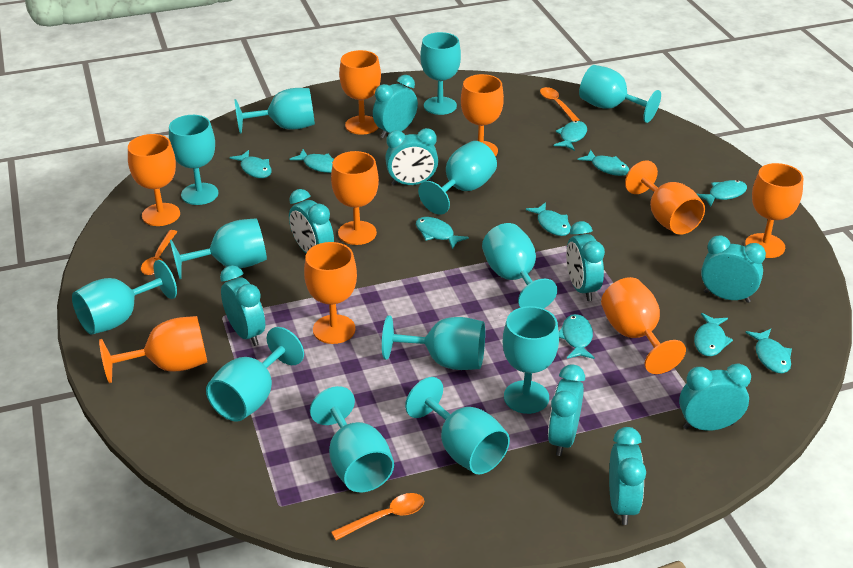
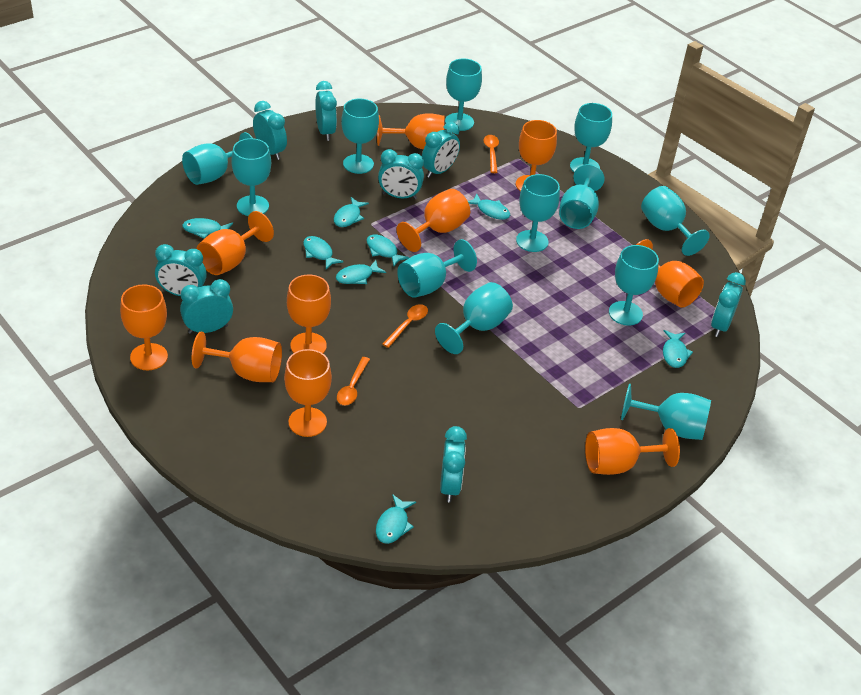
orange goblet: 9 -> 10
turquoise clock: 9 -> 8
turquoise fish: 10 -> 8
turquoise goblet: 13 -> 12

